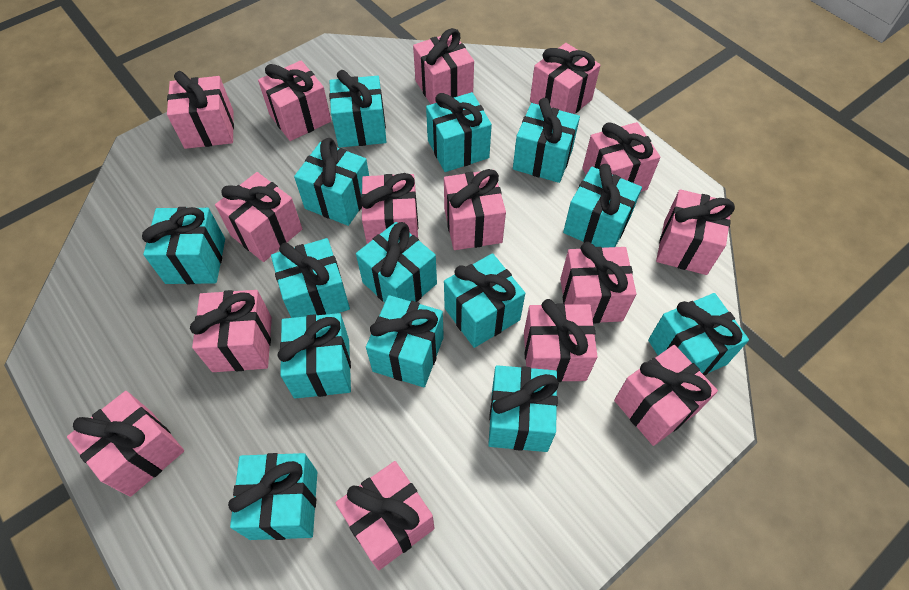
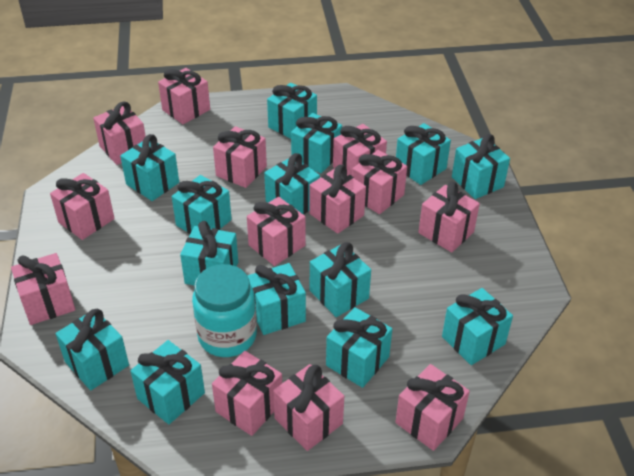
pink gift: 15 -> 13
turquoise jar: 0 -> 1

